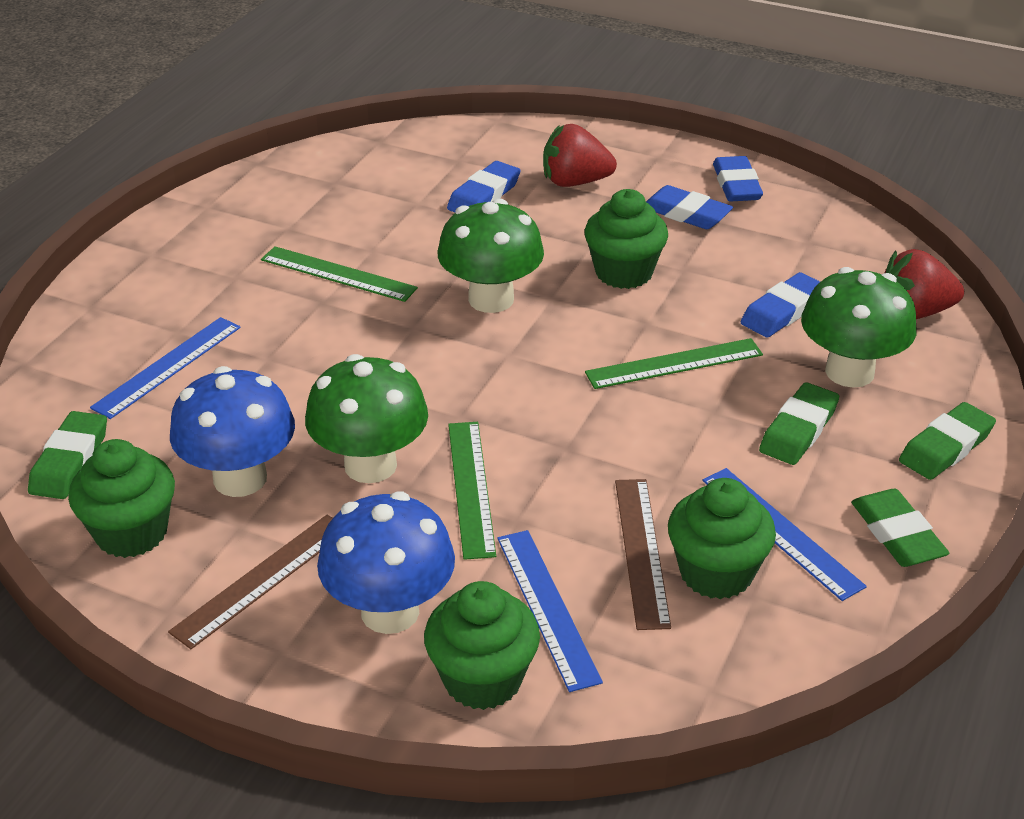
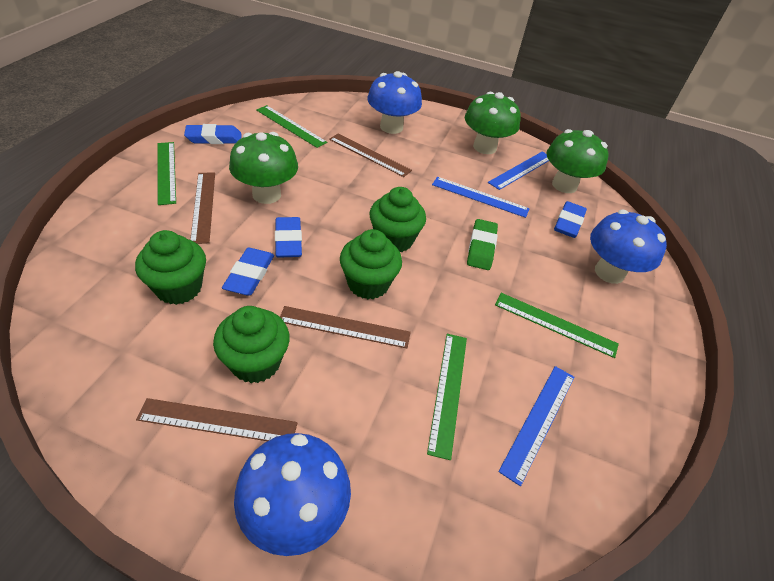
blue mushroom: 2 -> 3
brown ruler: 2 -> 4
green eraser: 4 -> 1
green ruler: 3 -> 4
red strawberry: 2 -> 0

